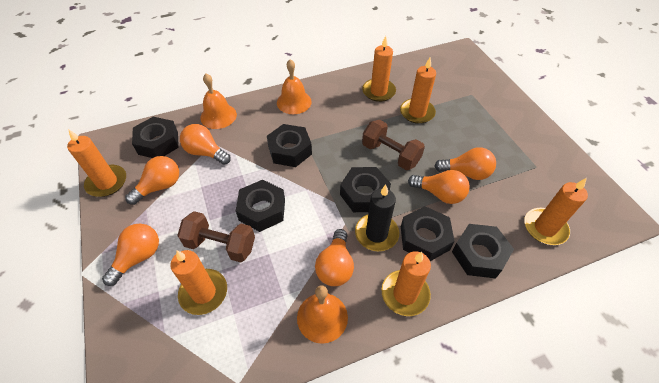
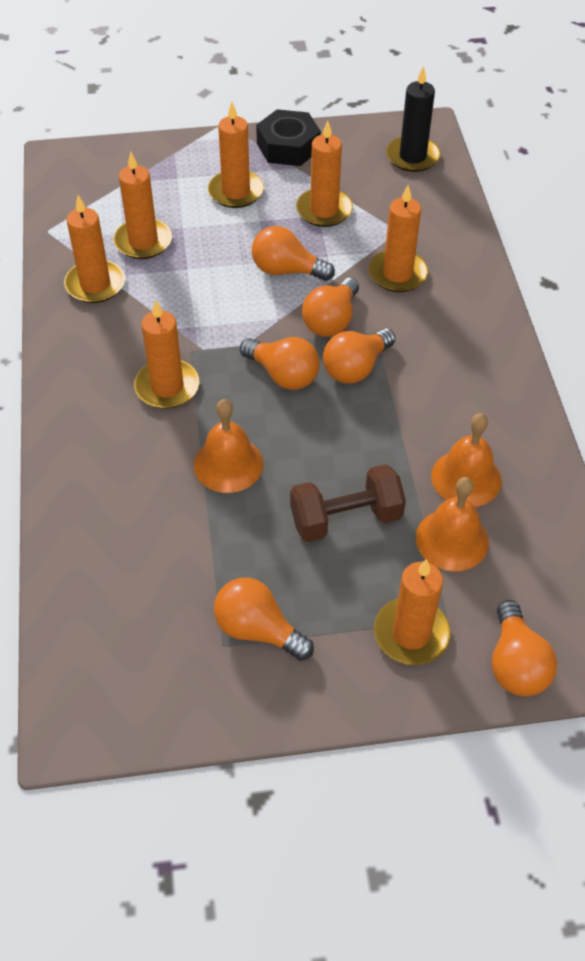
black nut: 6 -> 1
brown dumbbell: 2 -> 1
orange candle: 6 -> 7

